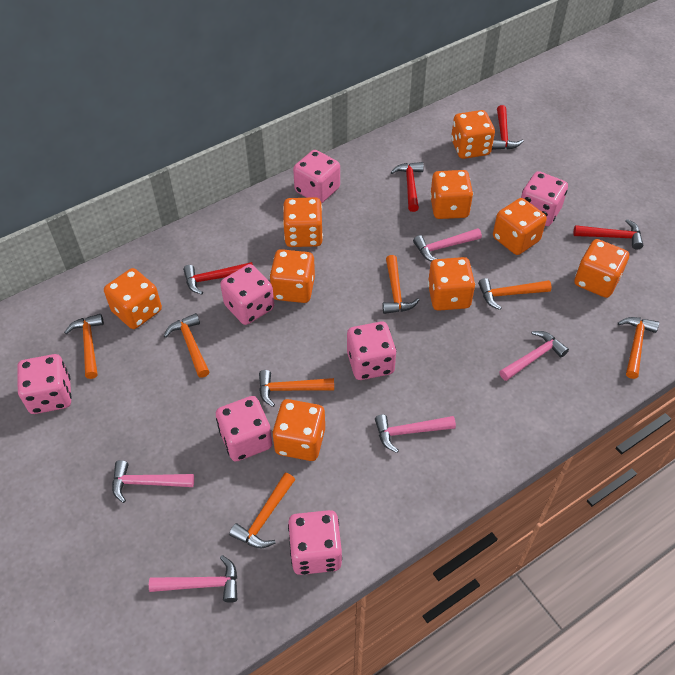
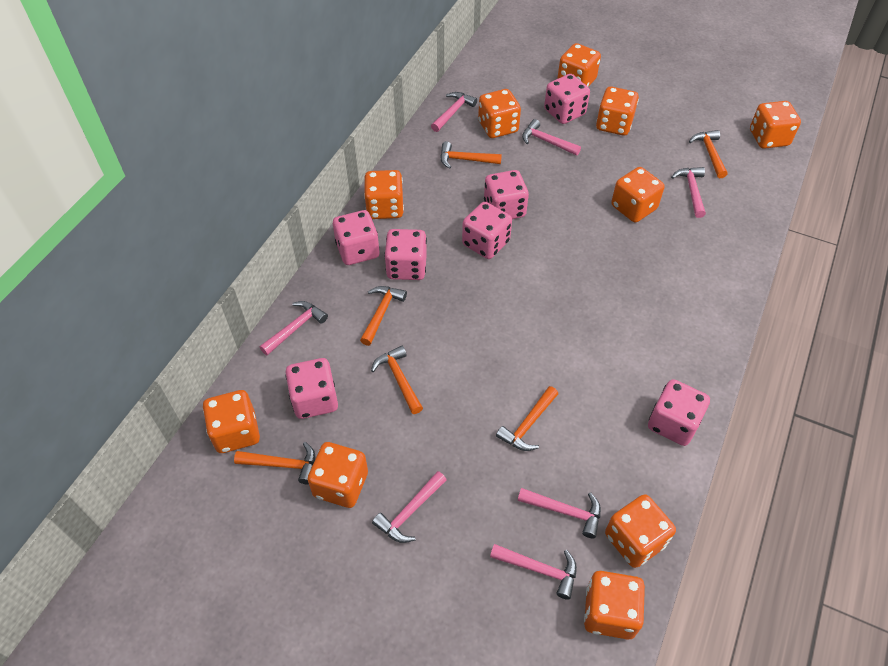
orange dice: 9 -> 10
orange hammer: 7 -> 6
pink hammer: 5 -> 7
red hammer: 4 -> 0

